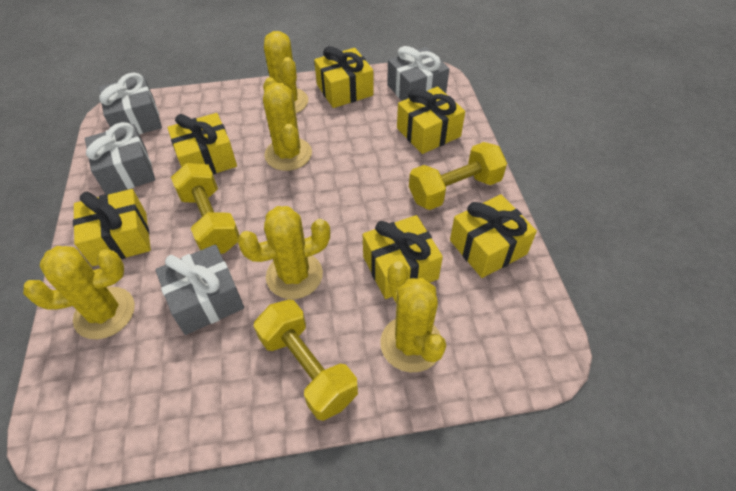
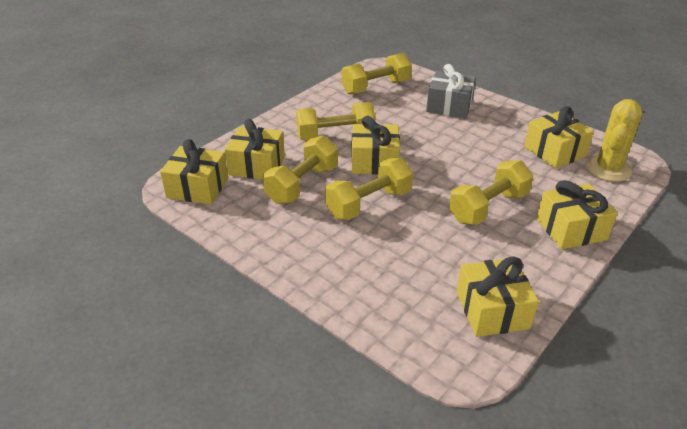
grey gift: 4 -> 1
yellow cactus: 5 -> 1
yellow dumbbell: 3 -> 5

